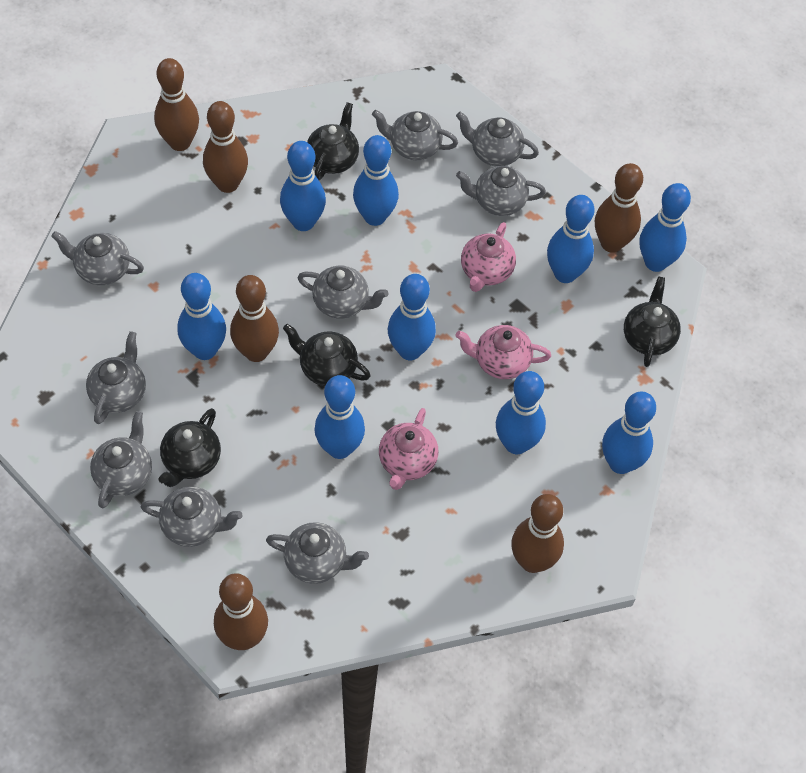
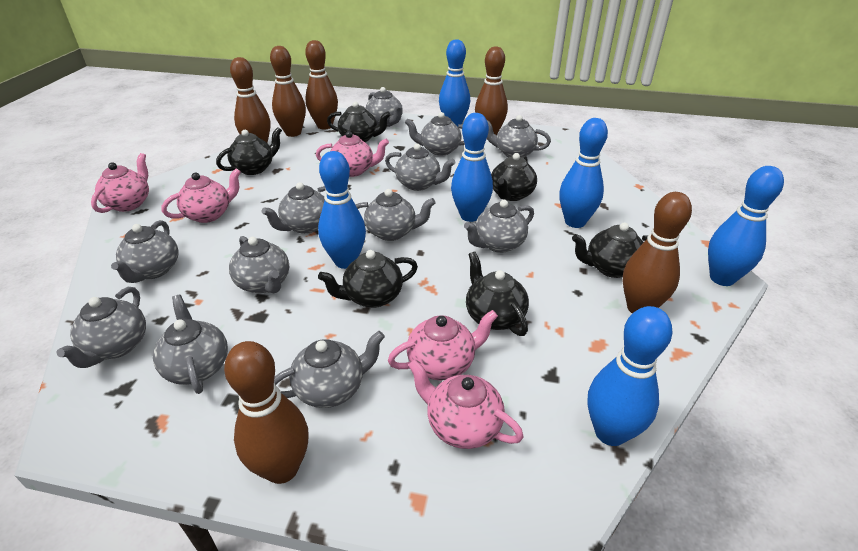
black teapot: 4 -> 6
blue bowling pin: 9 -> 6
grey teapot: 9 -> 12
pink teapot: 3 -> 5

